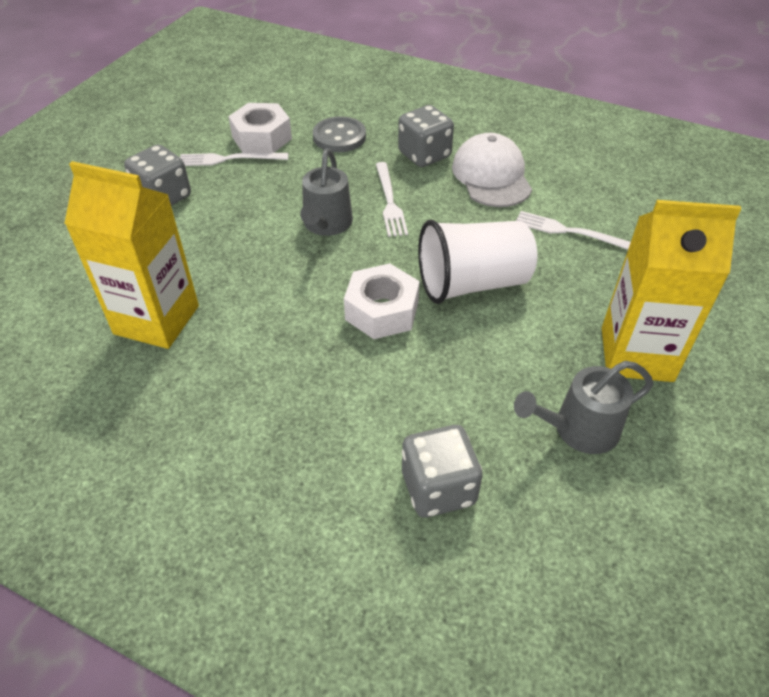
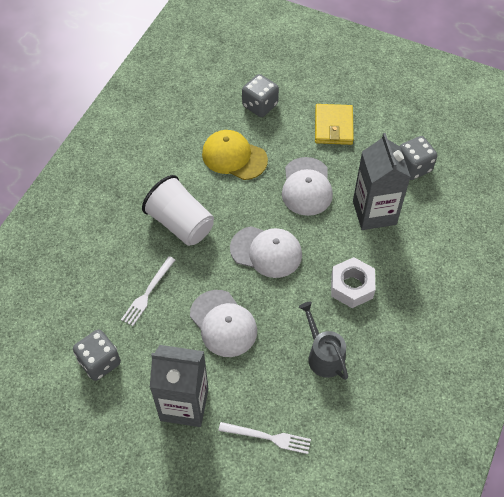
grey button: 1 -> 0
grey carton: 0 -> 2
grey watering can: 2 -> 1
white cap: 1 -> 3
white fork: 3 -> 2
white nut: 2 -> 1
yellow cap: 0 -> 1
yellow carton: 2 -> 0
yellow wallet: 0 -> 1

